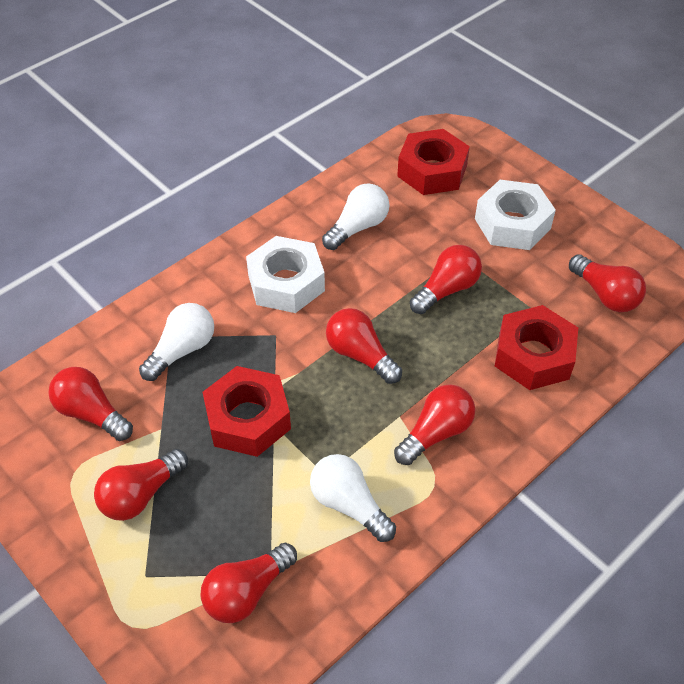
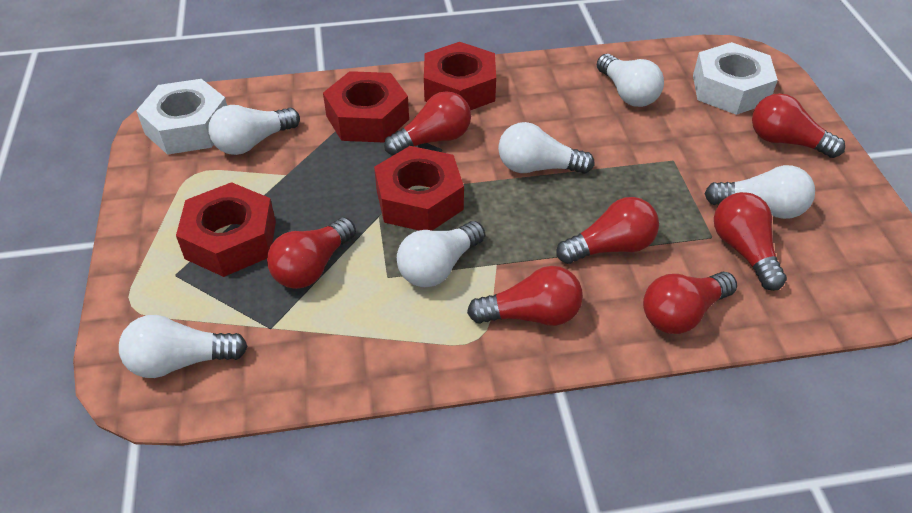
red nut: 3 -> 4
white light bulb: 3 -> 6

